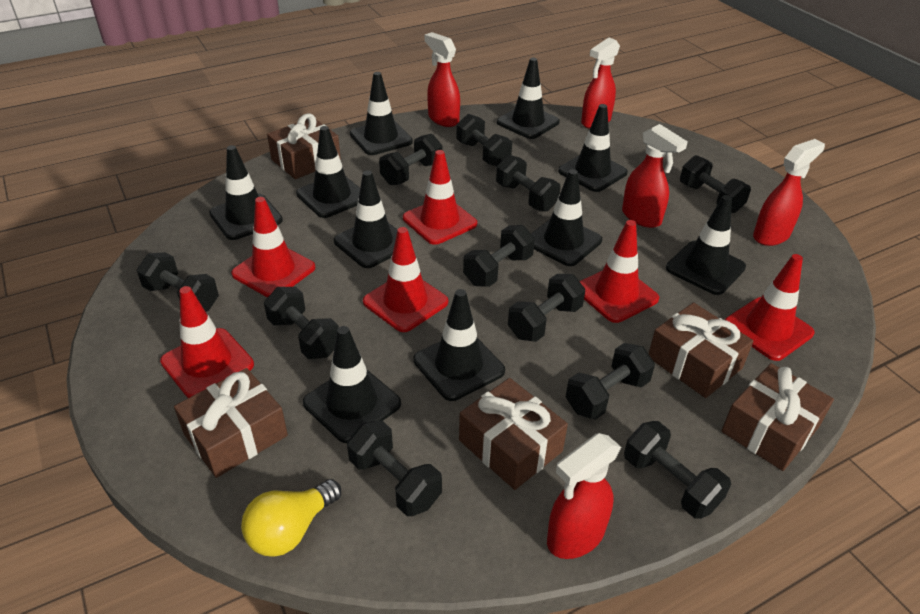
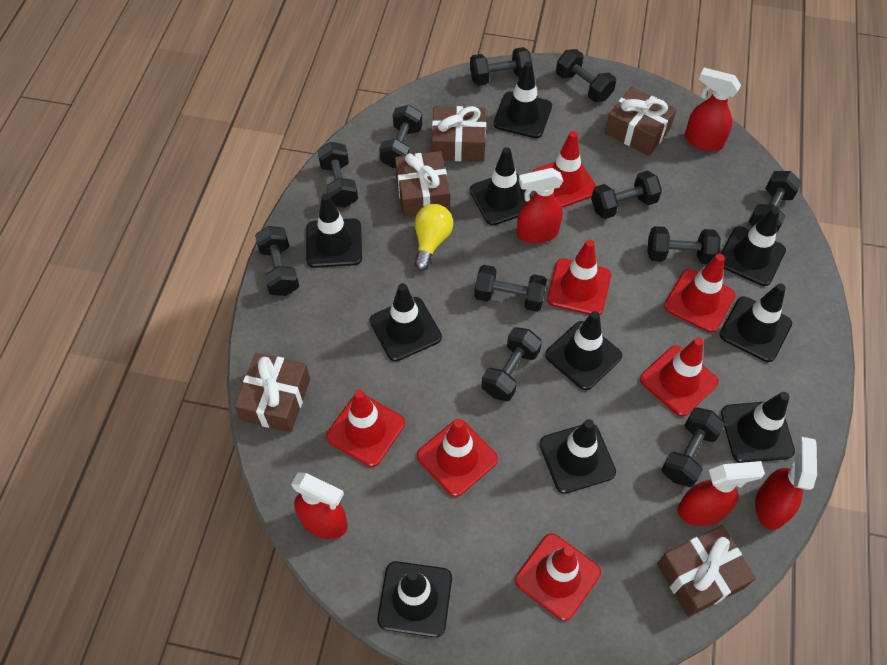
red traffic cone: 6 -> 7

